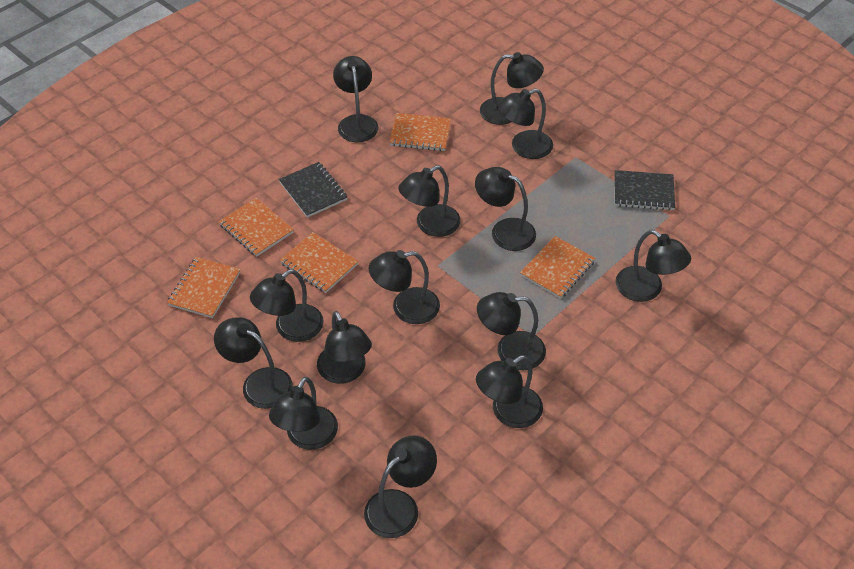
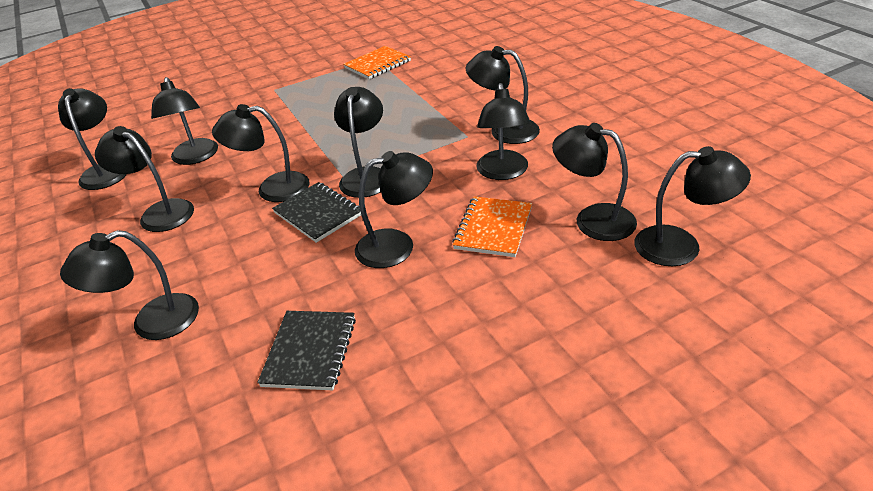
black lamp: 14 -> 11
orange notebook: 5 -> 2

